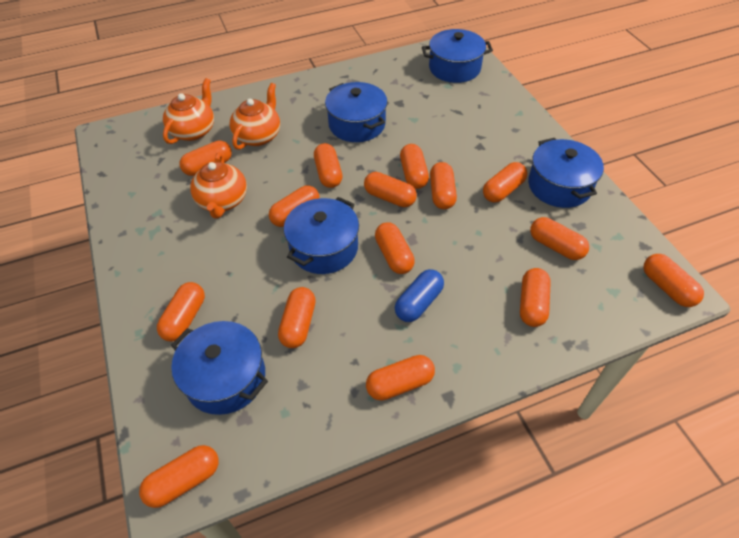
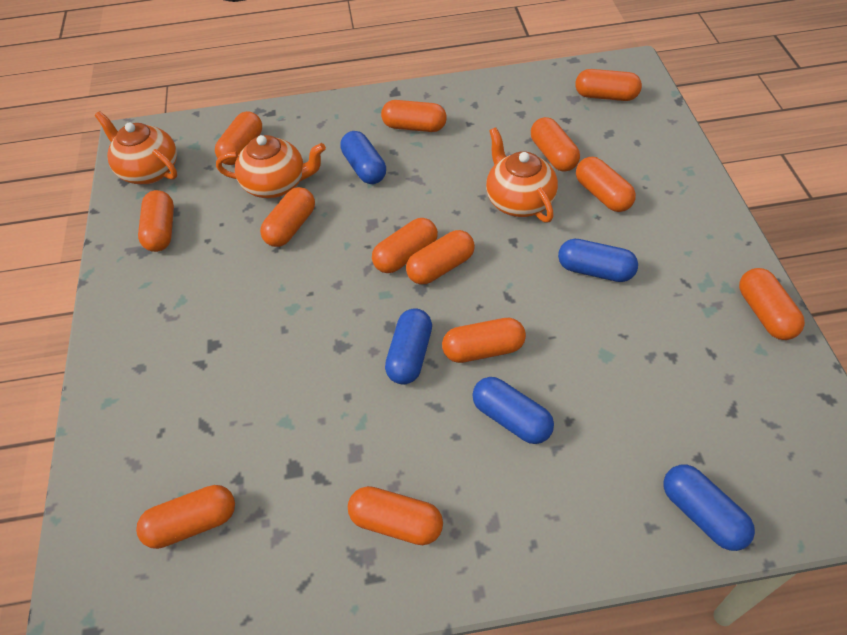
blue capsule: 1 -> 5
blue pot: 5 -> 0
orange capsule: 15 -> 13

